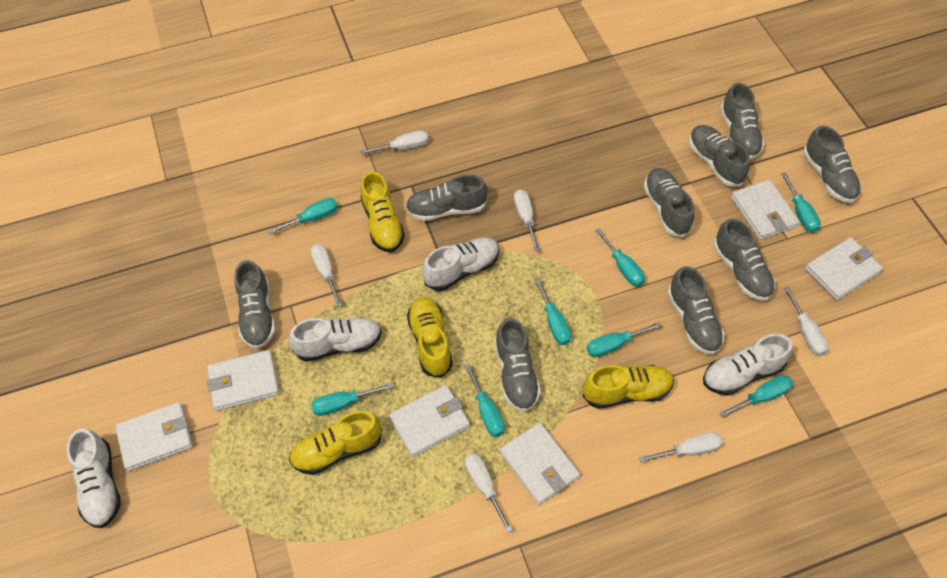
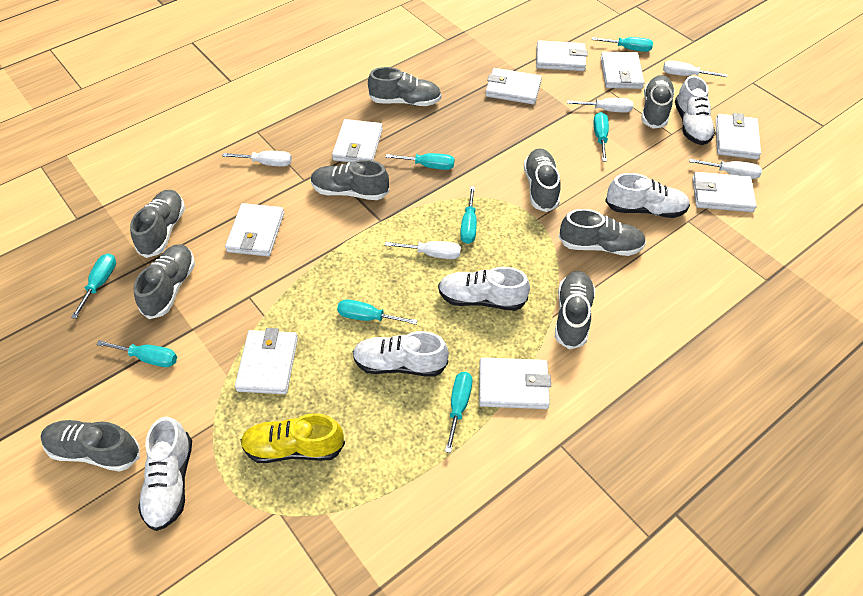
white screwdriver: 6 -> 5
white shoe: 4 -> 5
white wallet: 6 -> 9
yellow shoe: 4 -> 1

